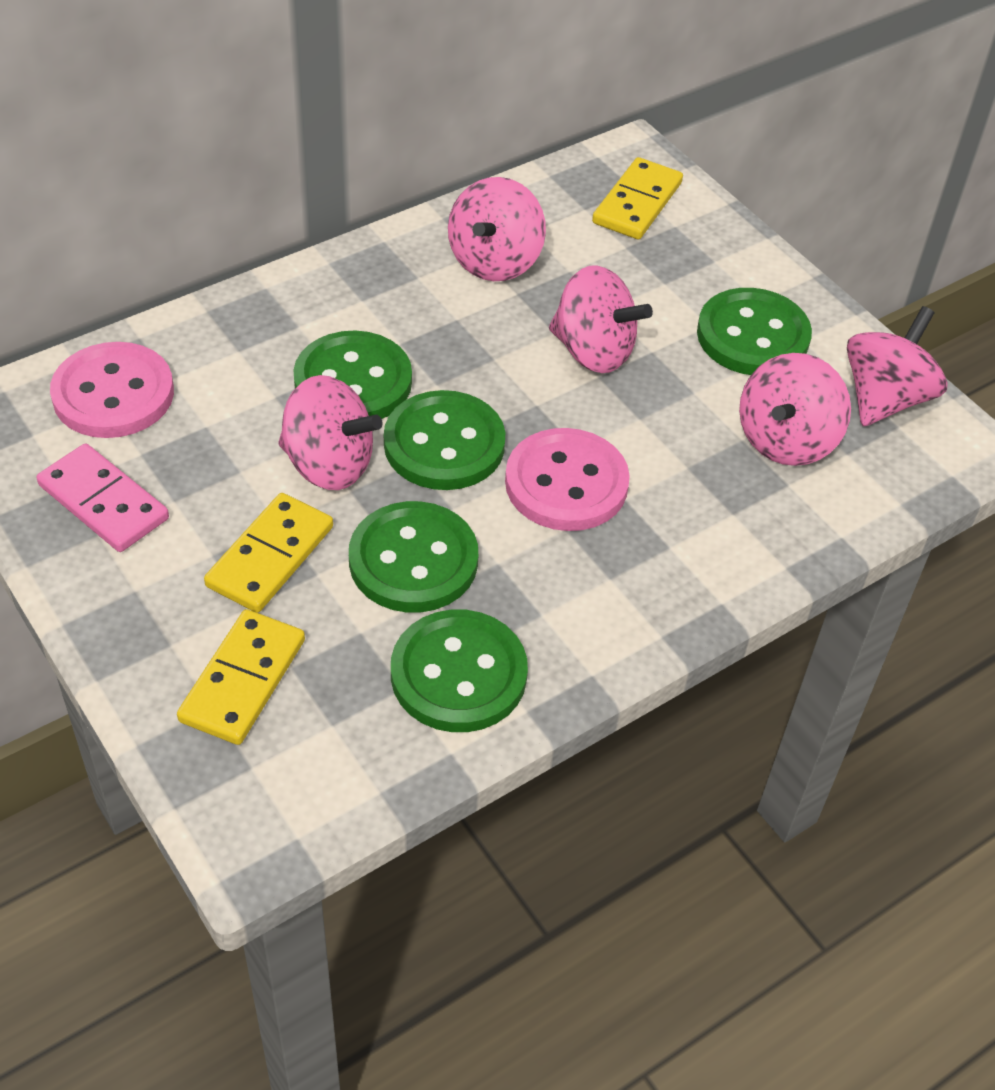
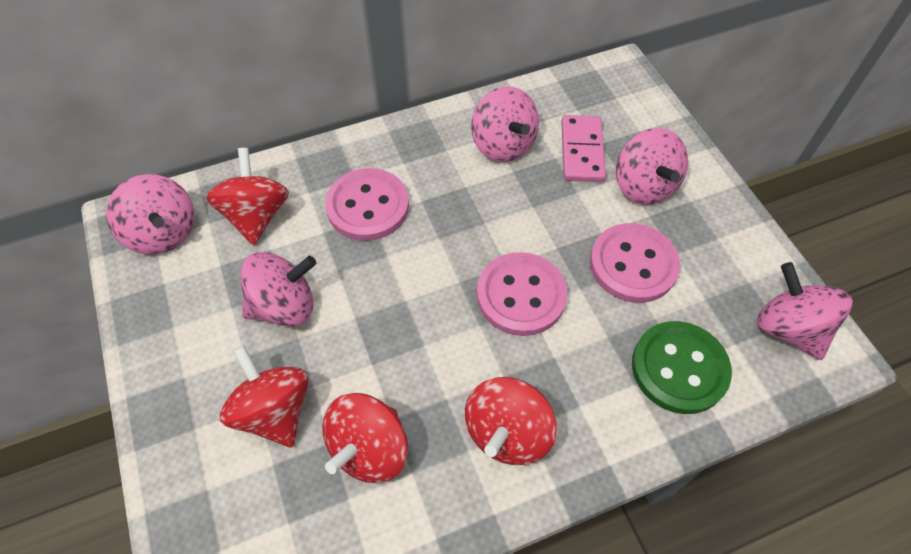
green button: 5 -> 1
pink button: 2 -> 3
red spinning top: 0 -> 4
yellow domino: 3 -> 0

